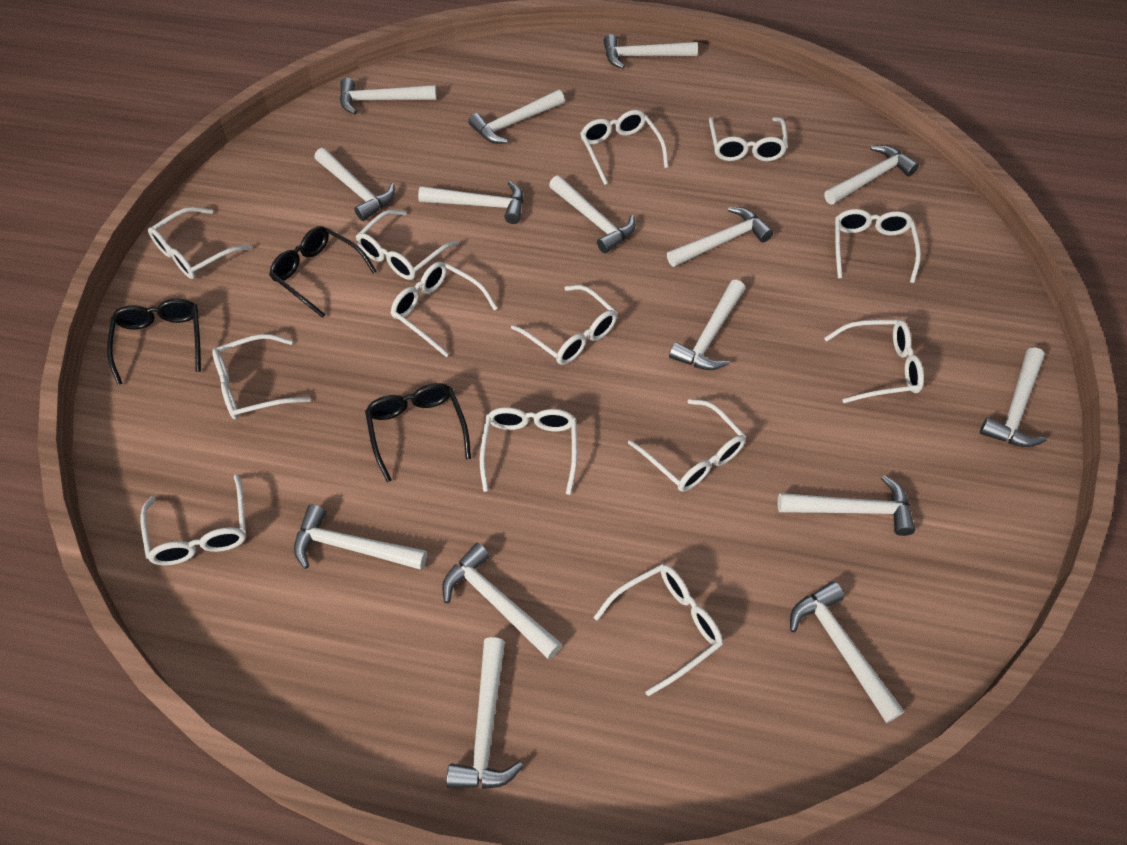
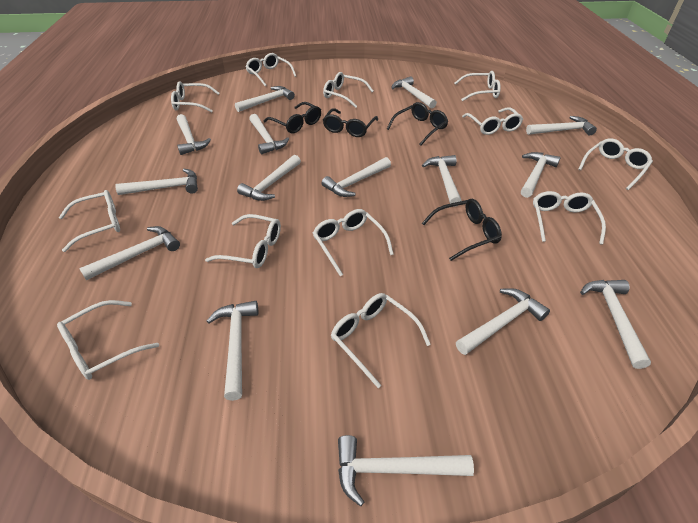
black glasses: 3 -> 4
white glasses: 13 -> 12

